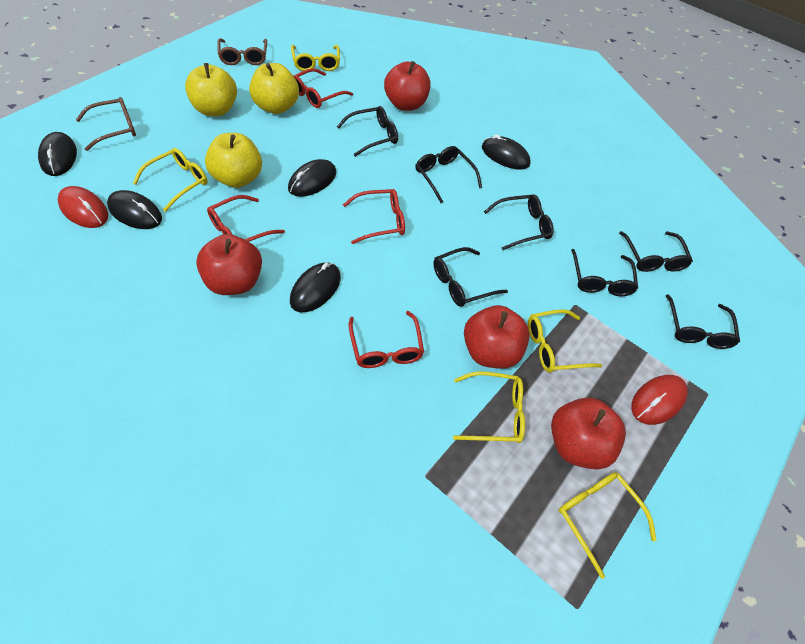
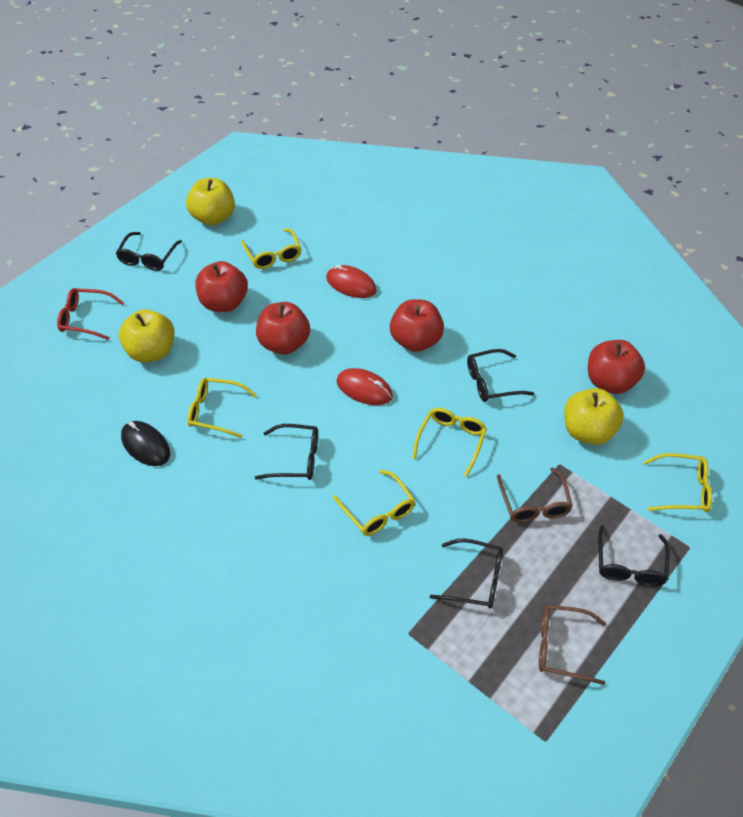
black glasses: 7 -> 5
black mouse: 5 -> 1
red glasses: 4 -> 1

